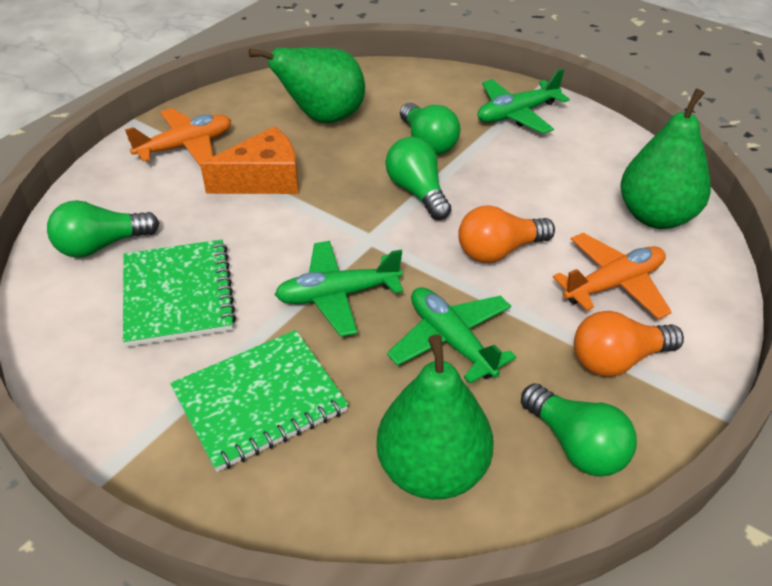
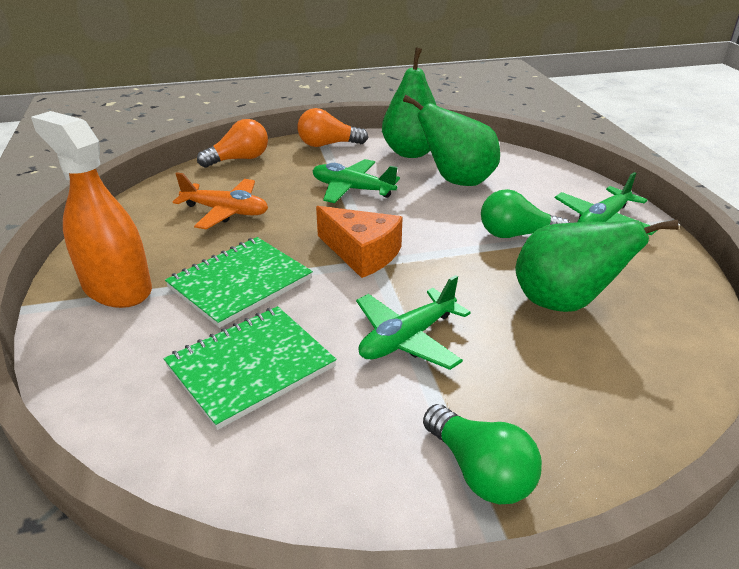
green light bulb: 4 -> 2
orange plane: 2 -> 1
orange spray bottle: 0 -> 1

